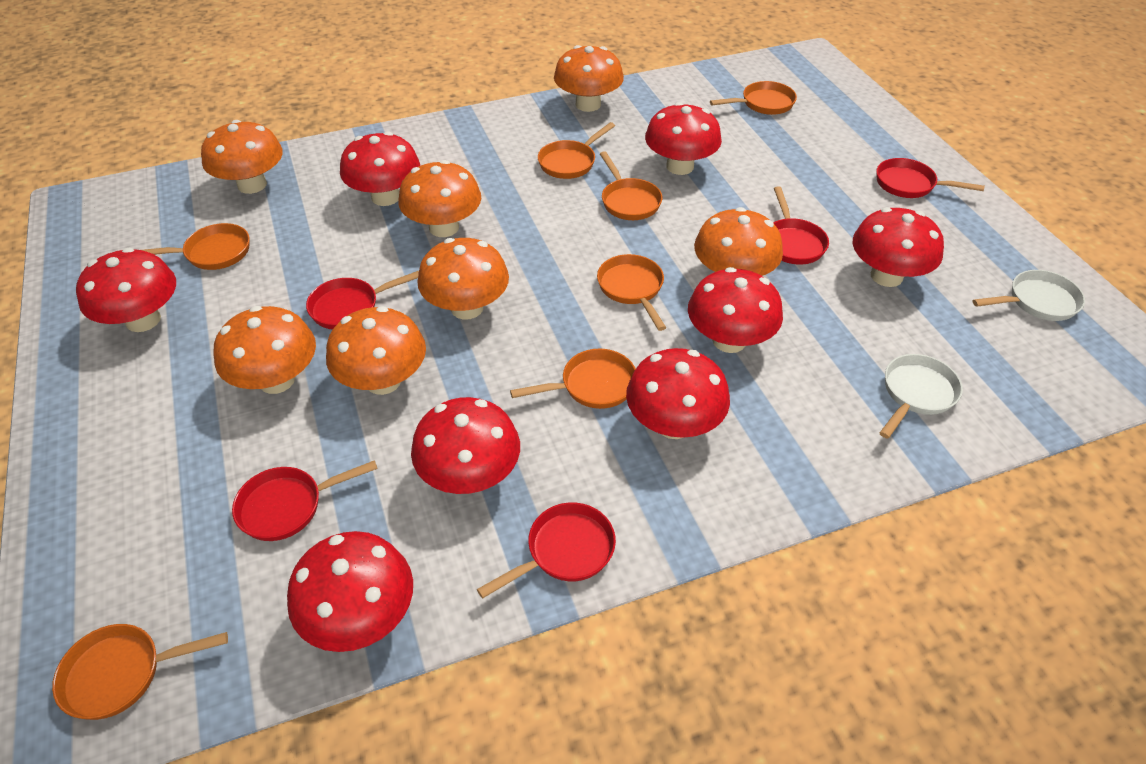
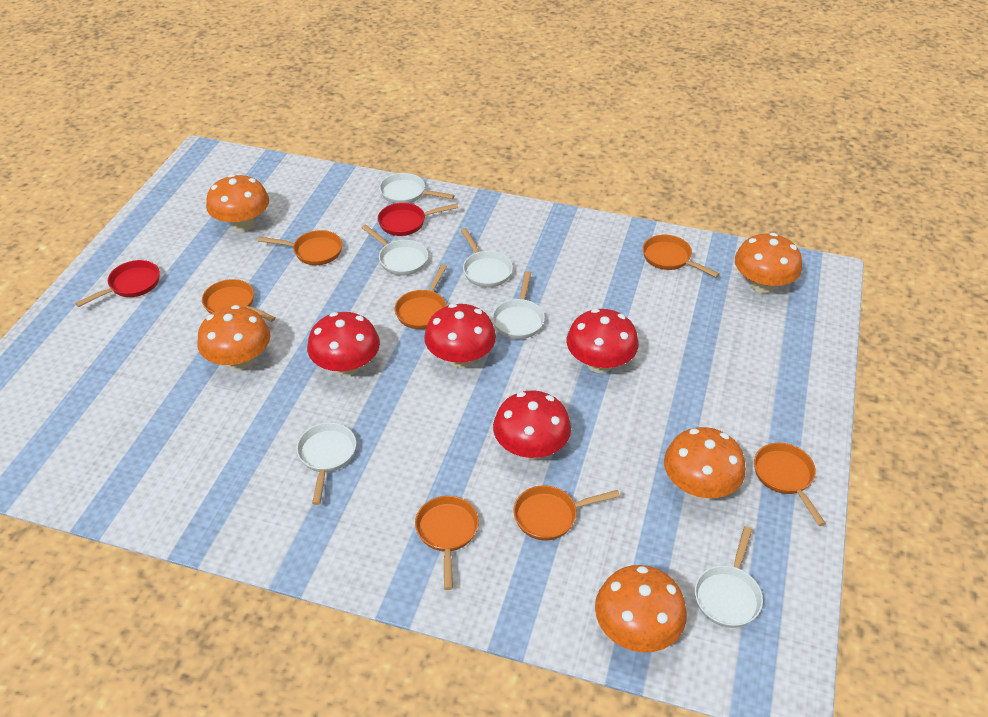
orange mushroom: 7 -> 5
red mushroom: 8 -> 4
red pan: 5 -> 2
white pan: 2 -> 6

